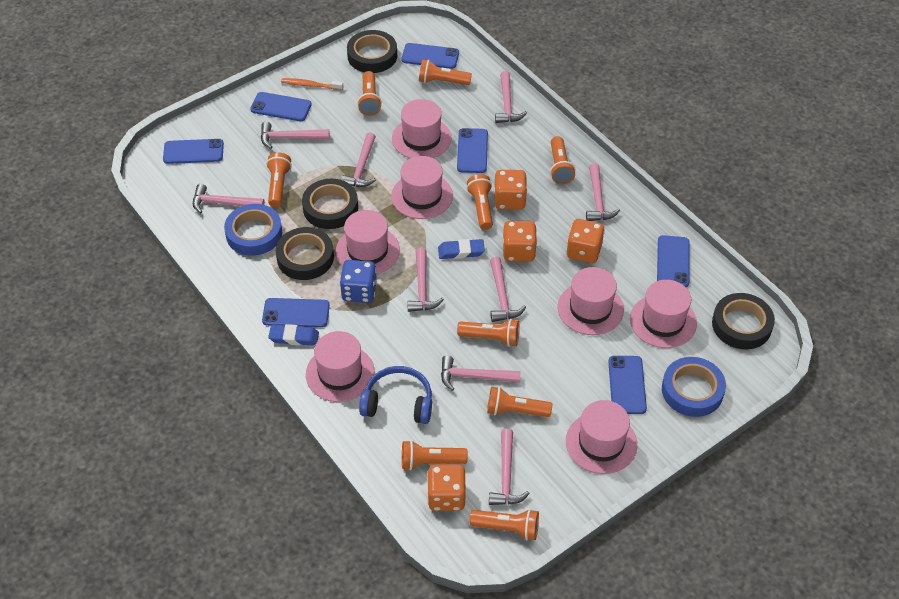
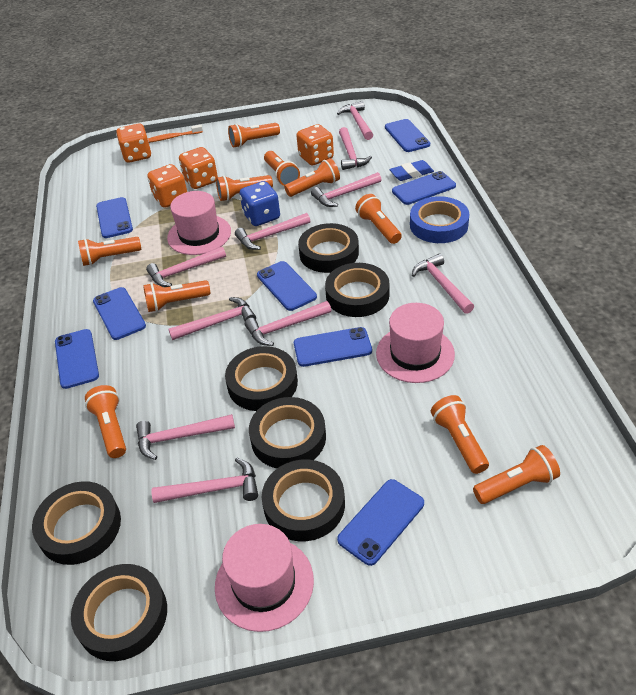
black tape: 4 -> 7
blue eraser: 2 -> 1
blue headphones: 1 -> 0
blue phone: 7 -> 8
blue tape: 2 -> 1
orange flashlight: 9 -> 10
pink hammer: 9 -> 10
pink hat: 7 -> 3

